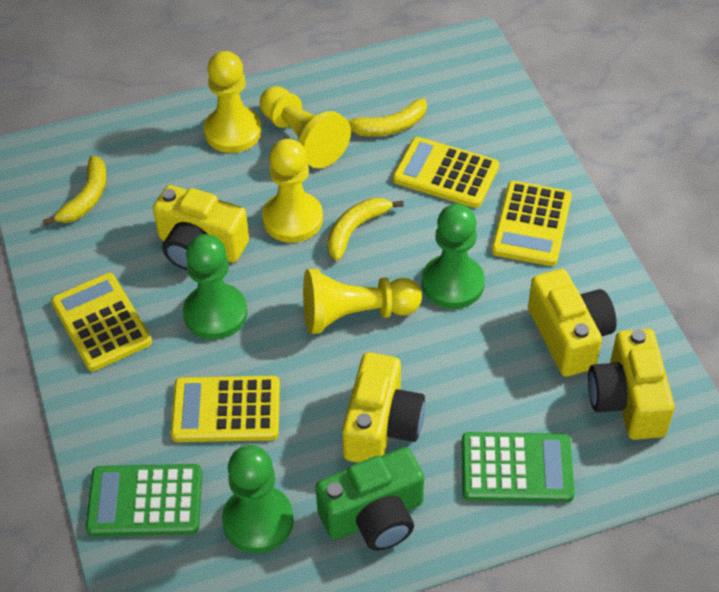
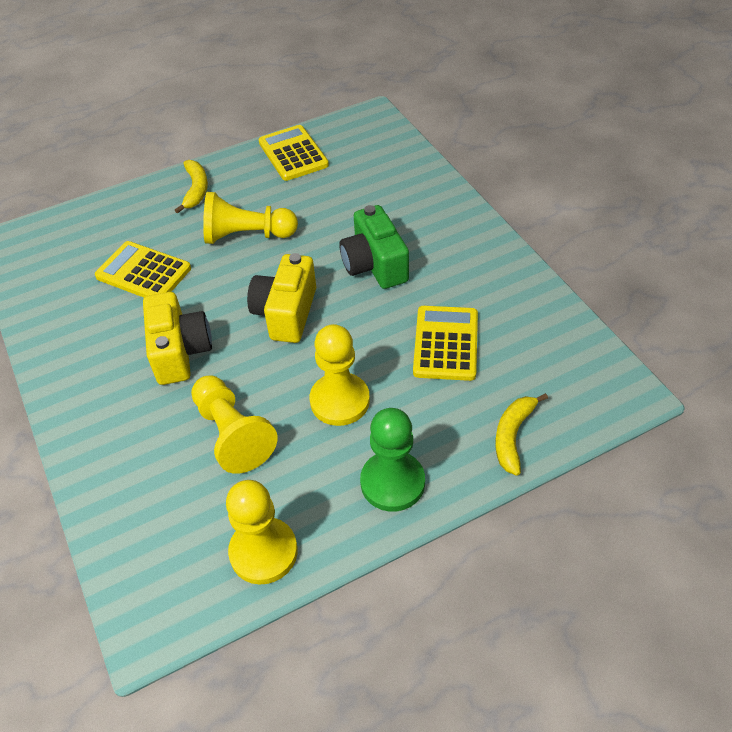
green calculator: 2 -> 0
green pawn: 3 -> 1
yellow banana: 3 -> 2
yellow calculator: 4 -> 3
yellow camera: 4 -> 2

